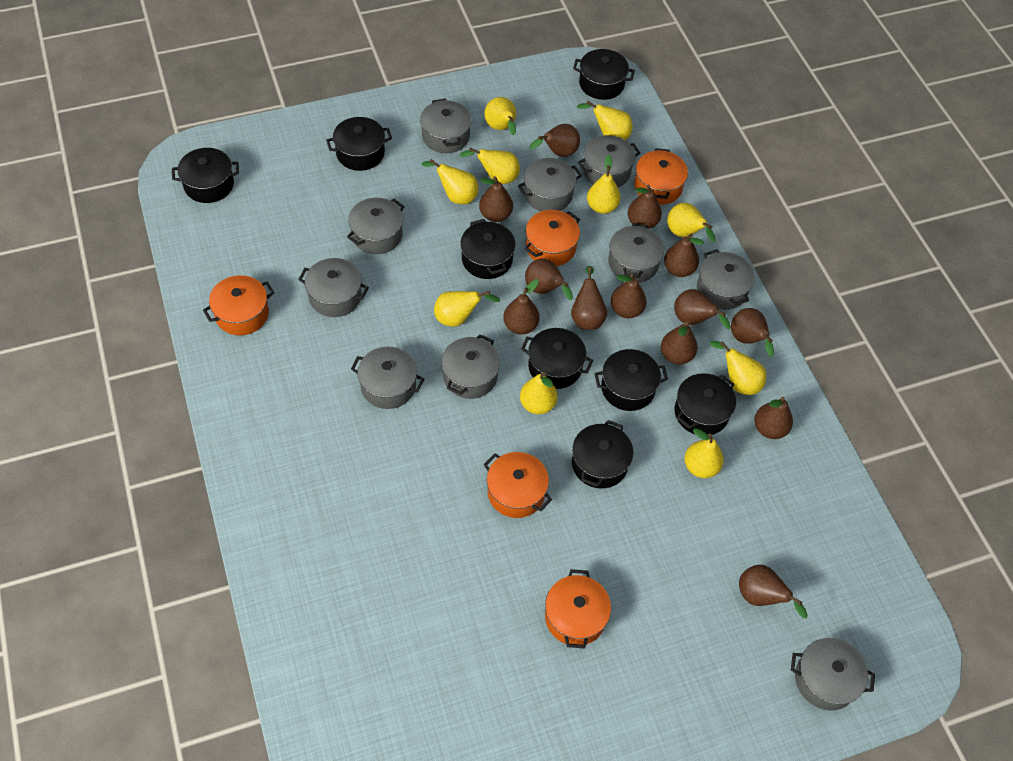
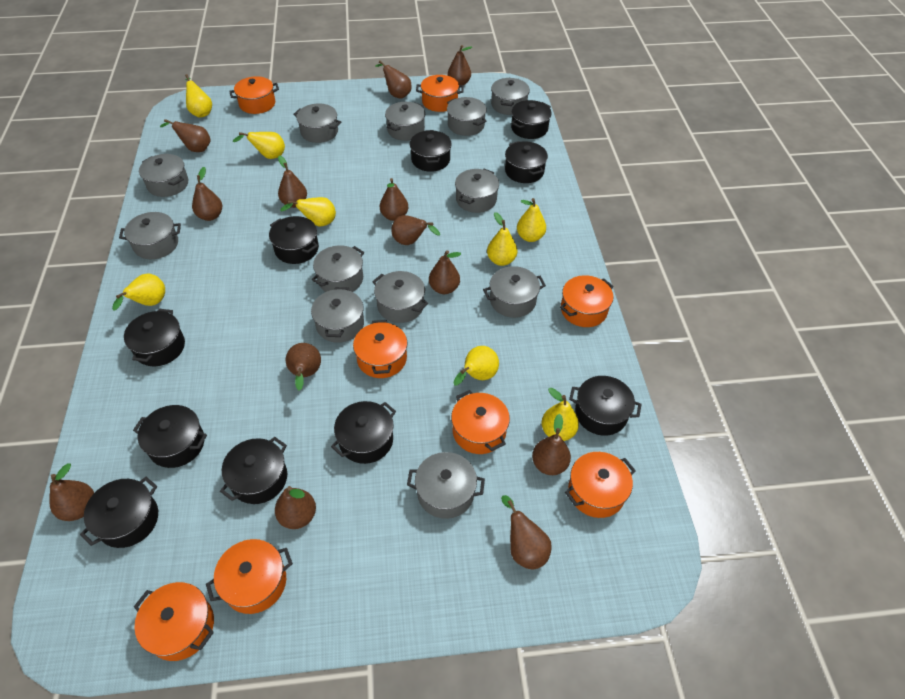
black pot: 8 -> 10
grey pot: 10 -> 12
orange pot: 5 -> 8
yellow pear: 10 -> 8

